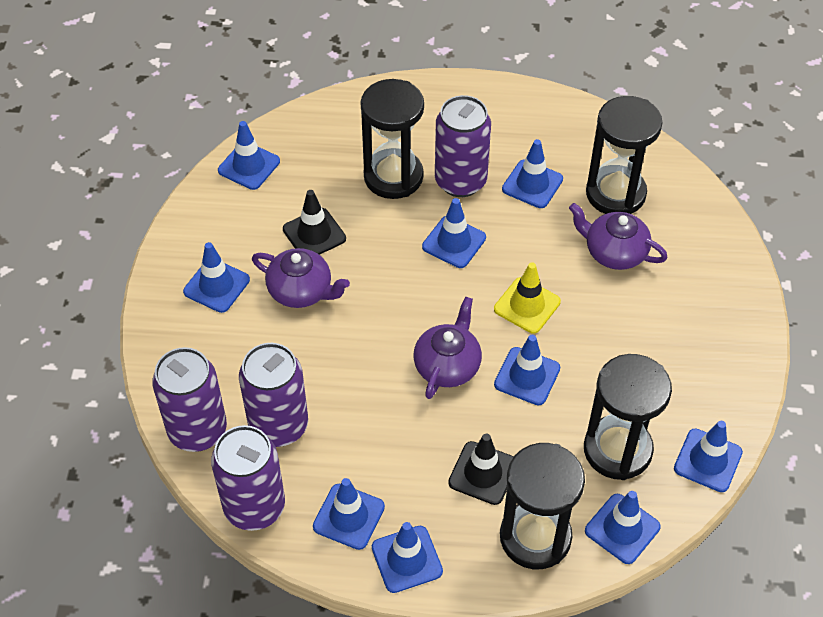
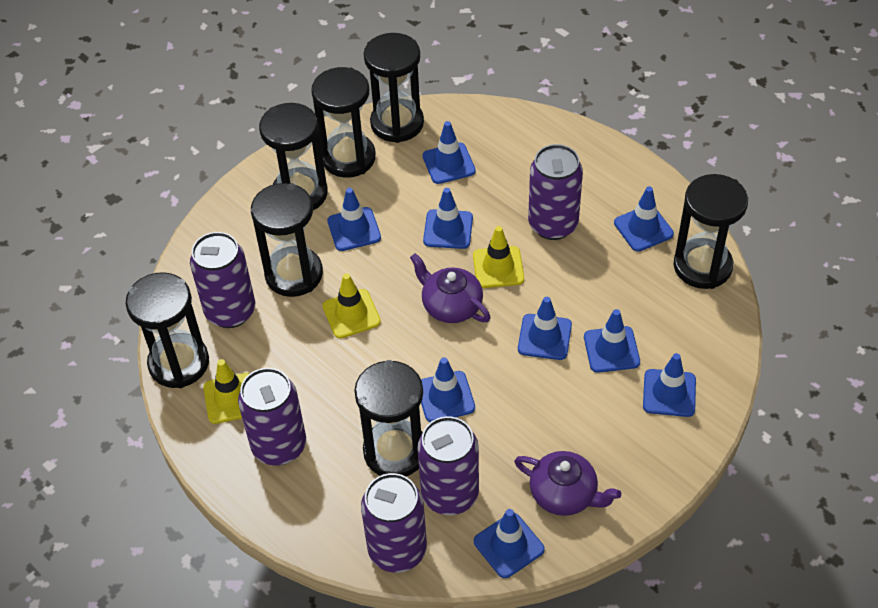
black hourglass: 4 -> 7
black traffic cone: 2 -> 0
purple can: 4 -> 5
purple teapot: 3 -> 2
yellow traffic cone: 1 -> 3

